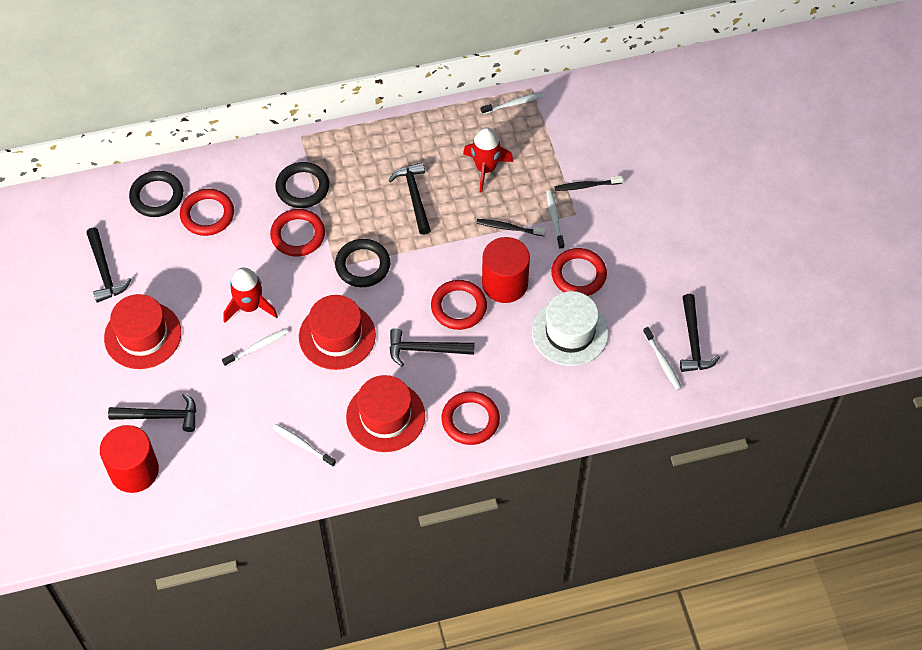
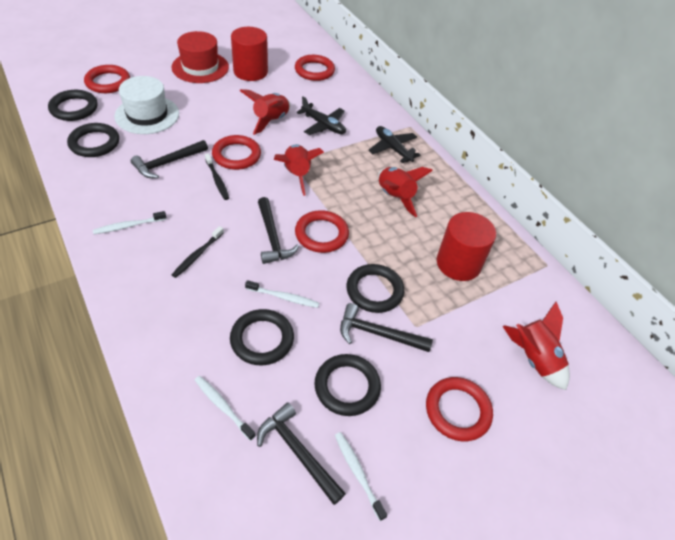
black hammer: 5 -> 4
black plane: 0 -> 2
black ring: 3 -> 5
red hat: 3 -> 1
red rocket: 2 -> 4
white toothbrush: 5 -> 4

